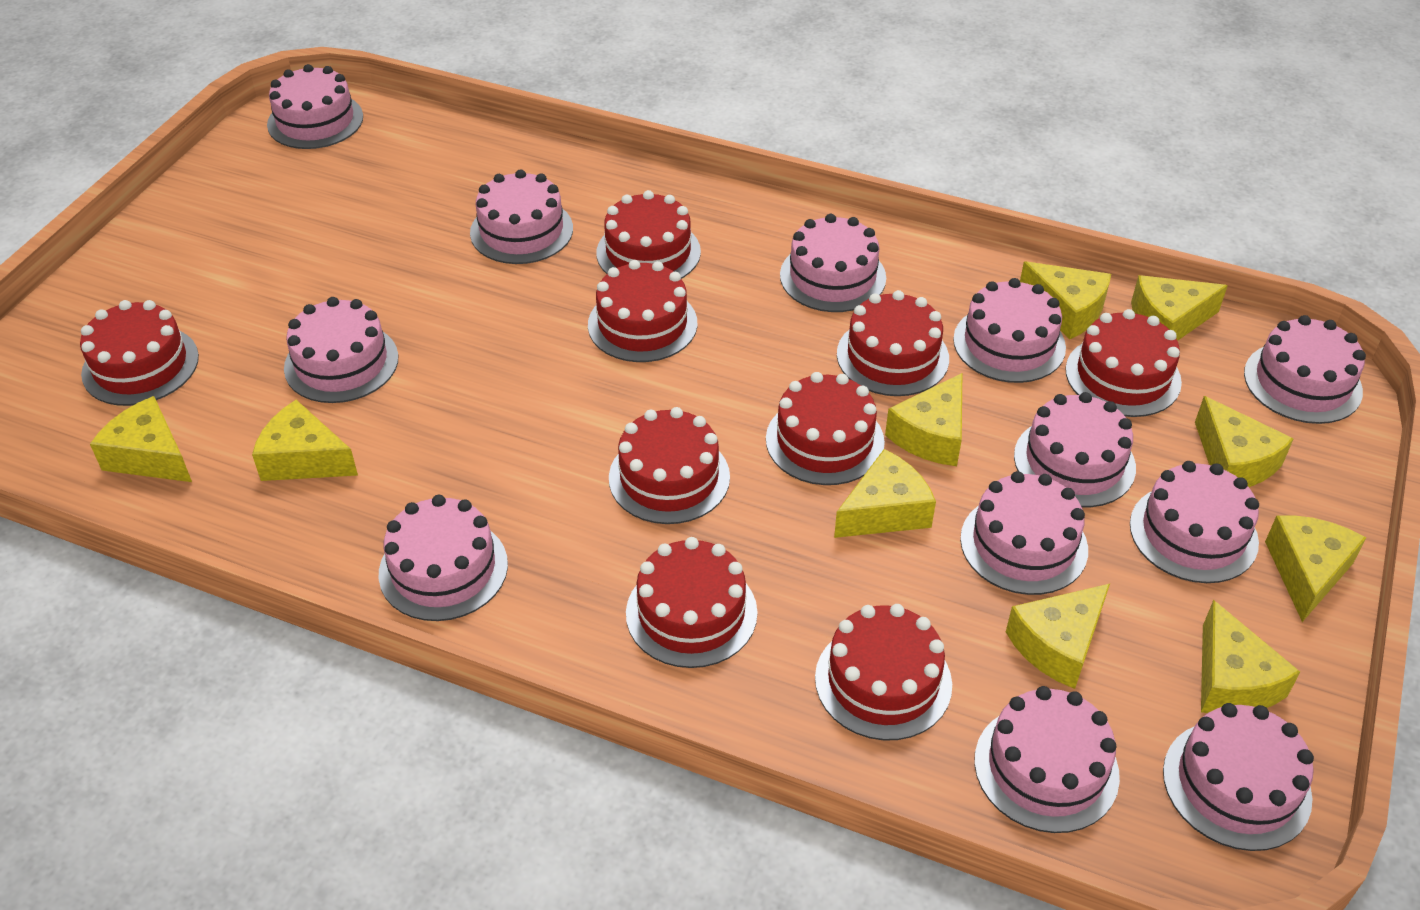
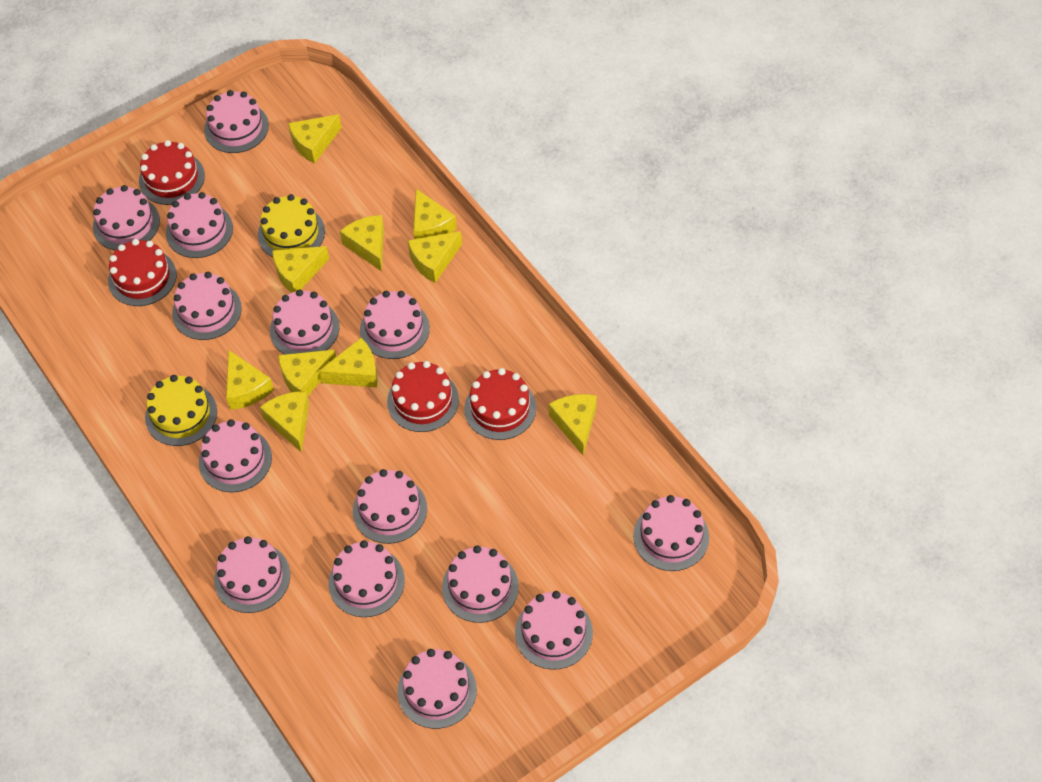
pink cake: 12 -> 14
red cake: 9 -> 4
yellow cake: 0 -> 2

